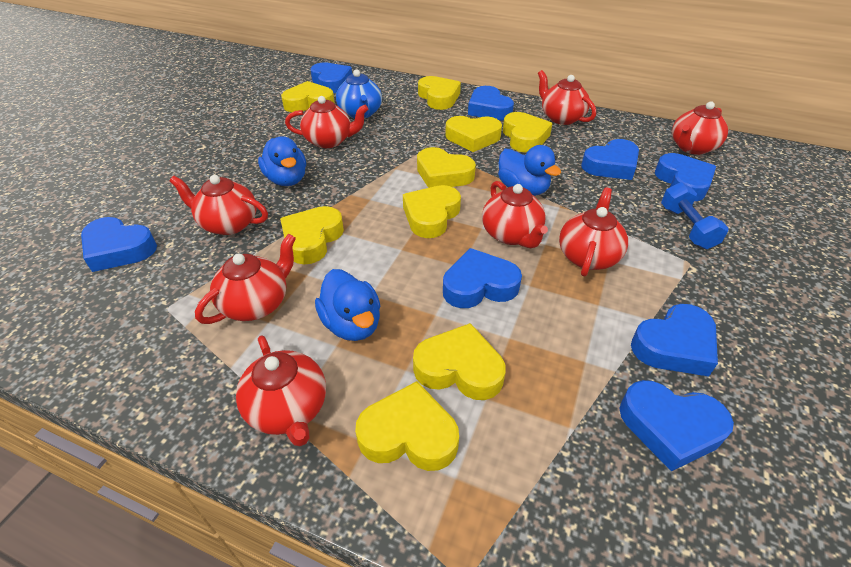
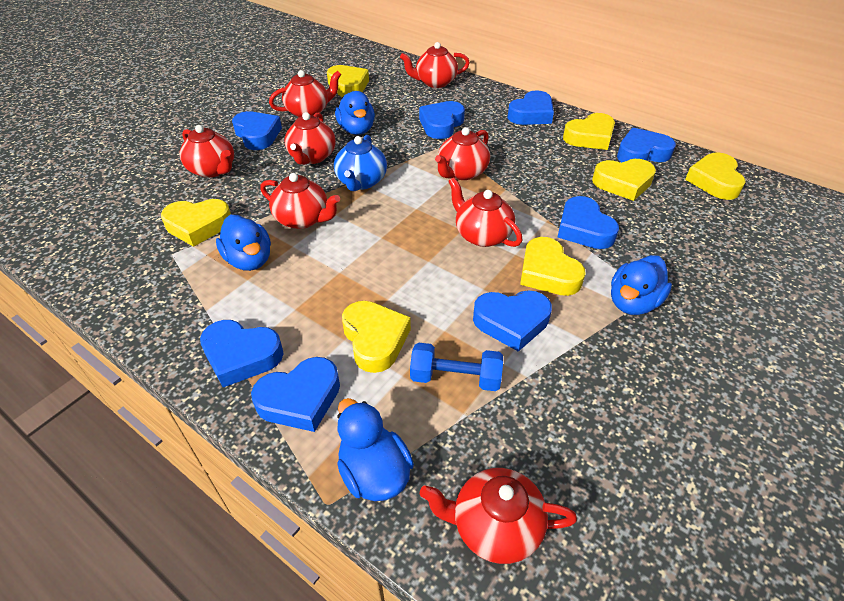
blue duck: 3 -> 4
yellow heart: 9 -> 7

